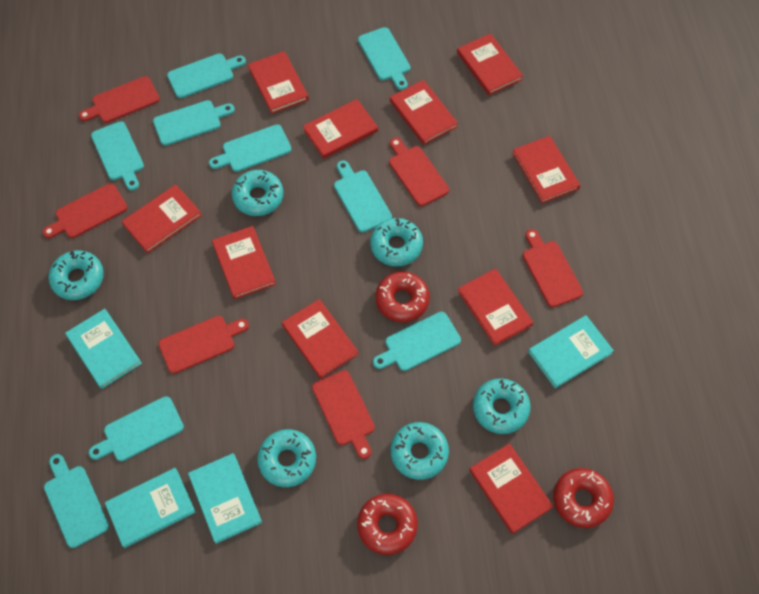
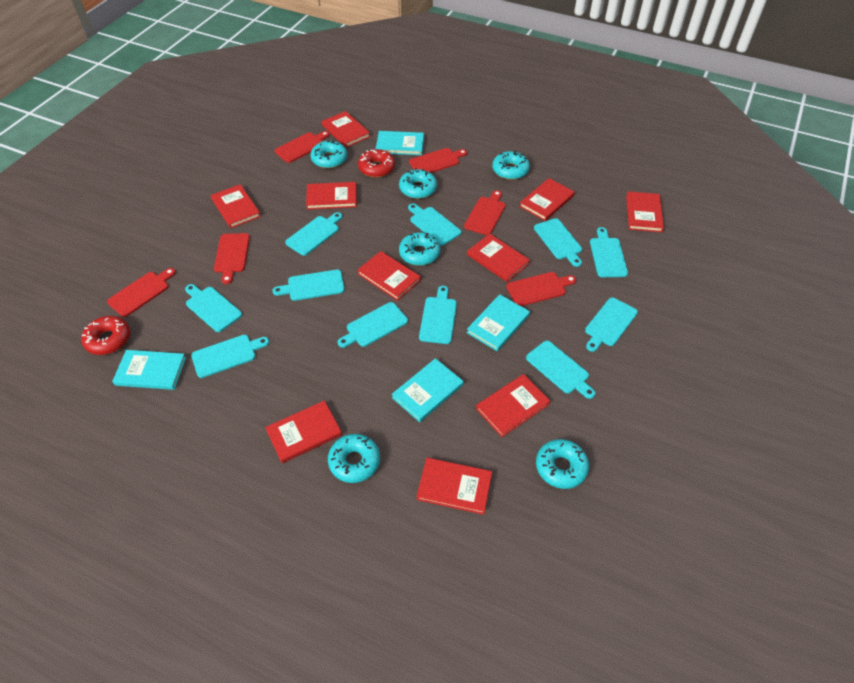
red donut: 3 -> 2
turquoise cutting board: 9 -> 11

